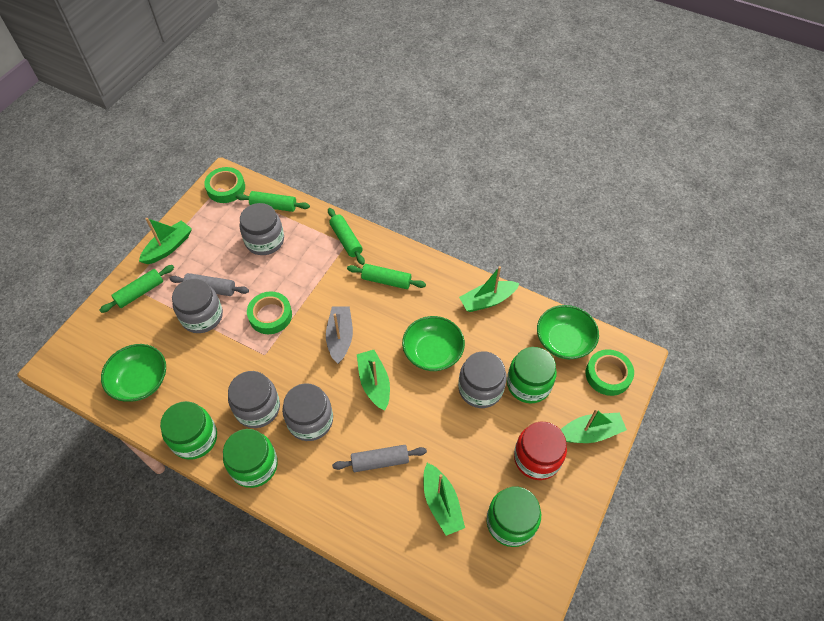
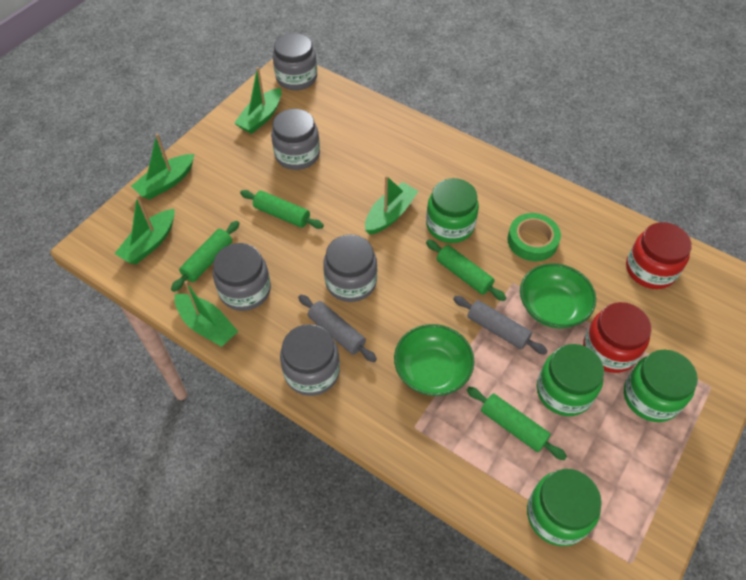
green bowl: 3 -> 2
green tape: 3 -> 1
grey boat: 1 -> 0
red jar: 1 -> 2

